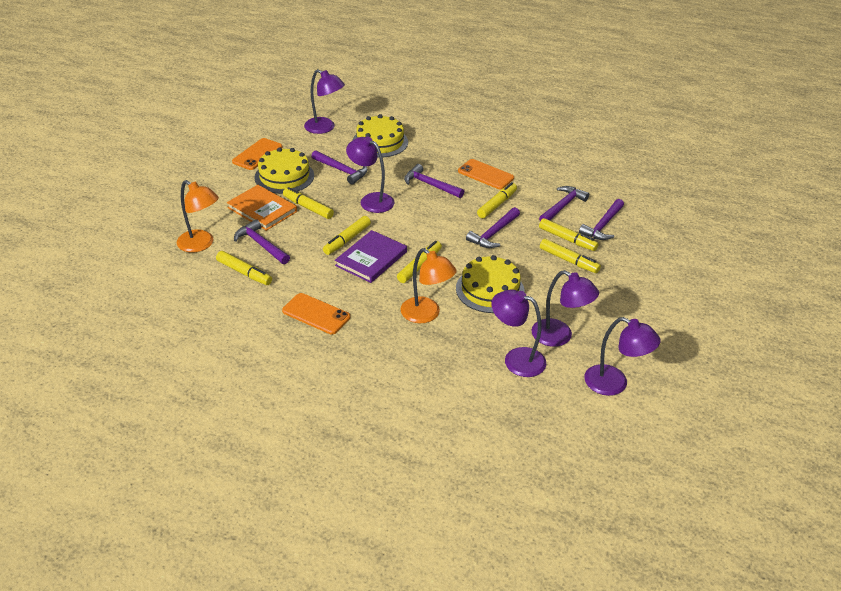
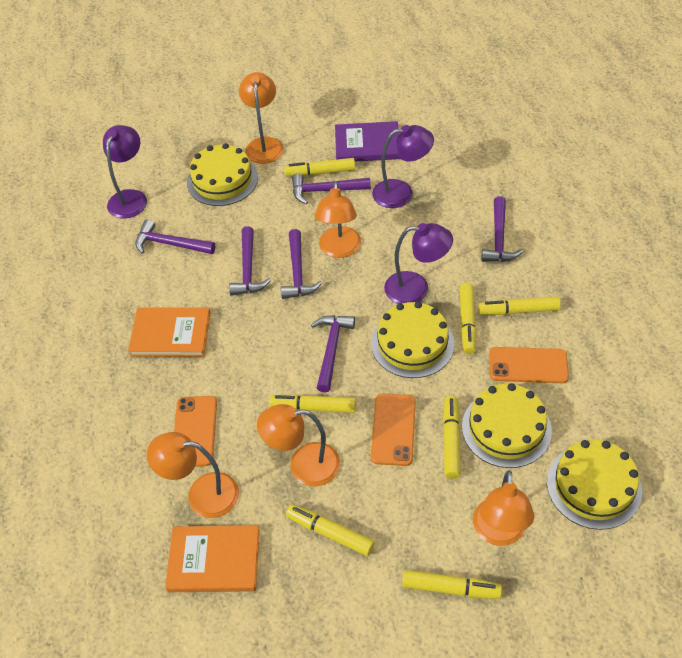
orange book: 1 -> 2
orange lamp: 2 -> 5
purple lamp: 5 -> 3
yellow cake: 3 -> 4

